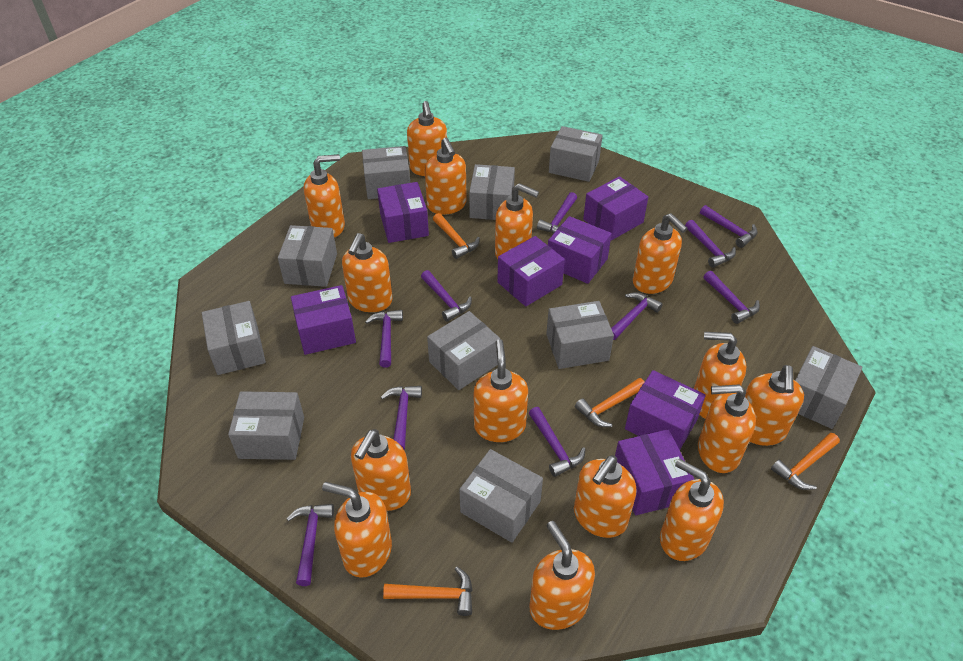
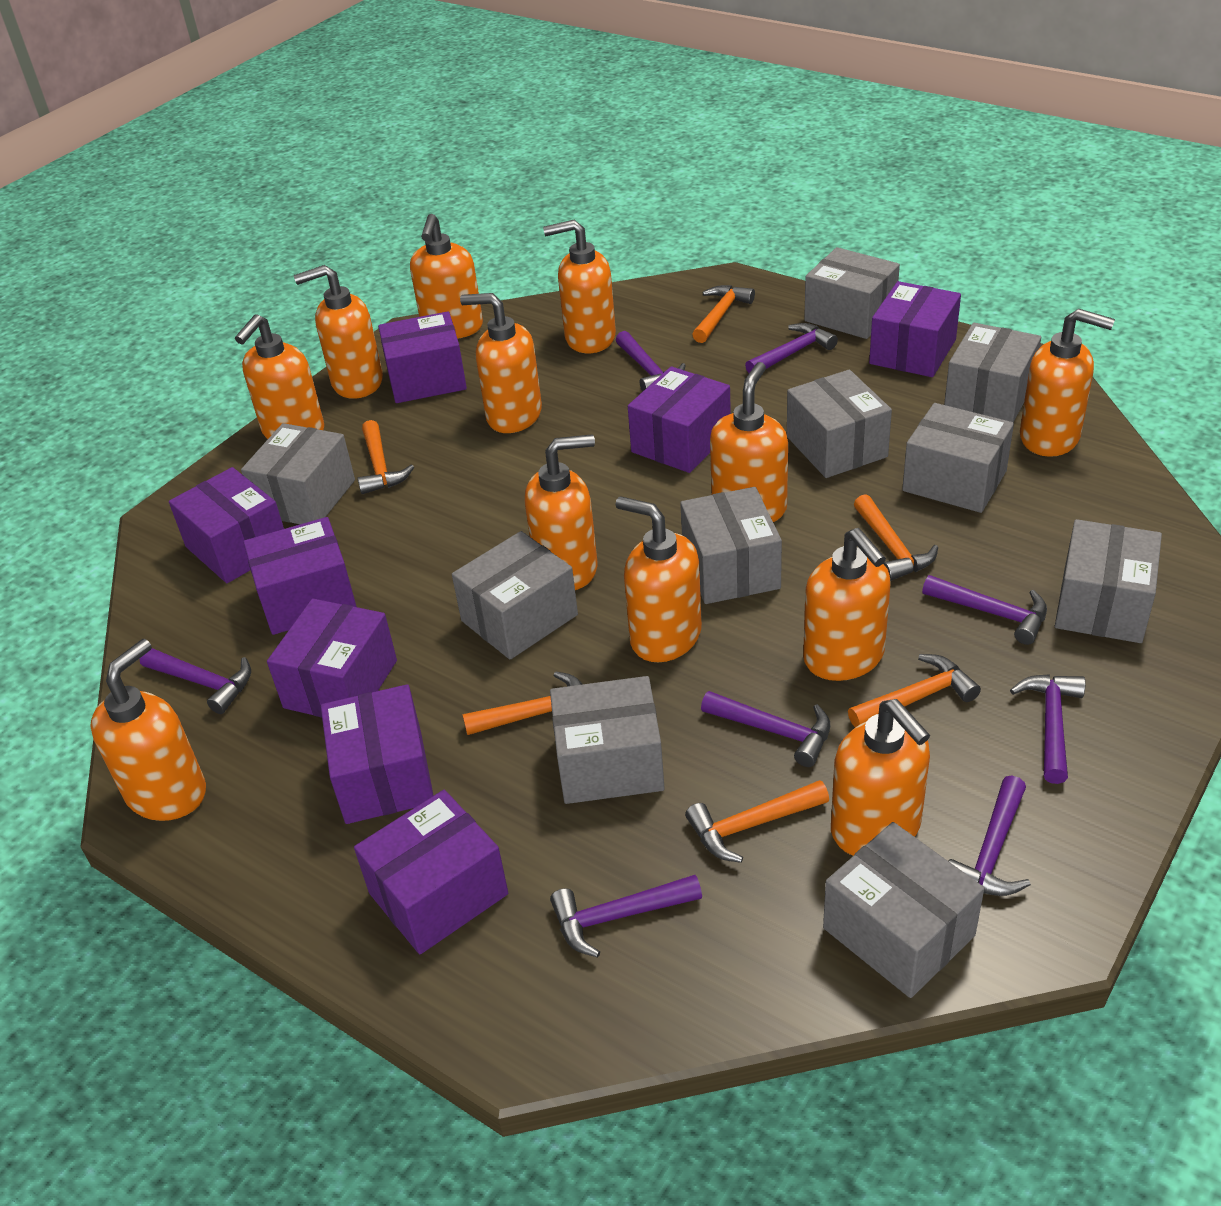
orange hammer: 4 -> 6
orange soap dispenser: 15 -> 12
purple box: 7 -> 8
purple hammer: 10 -> 8

